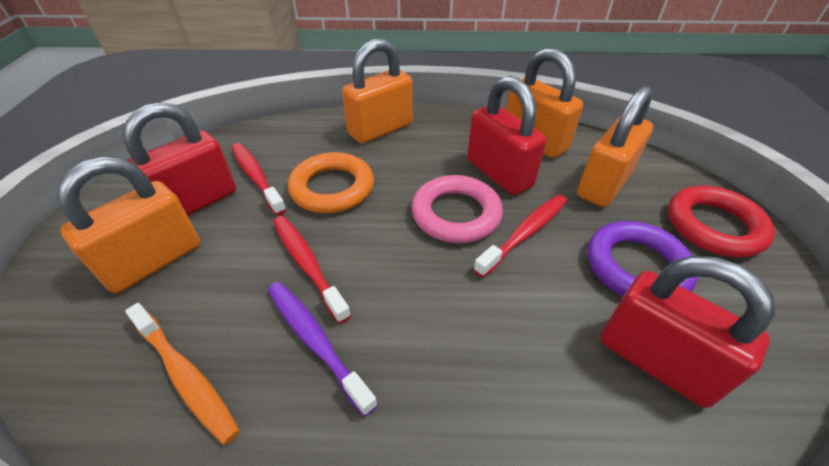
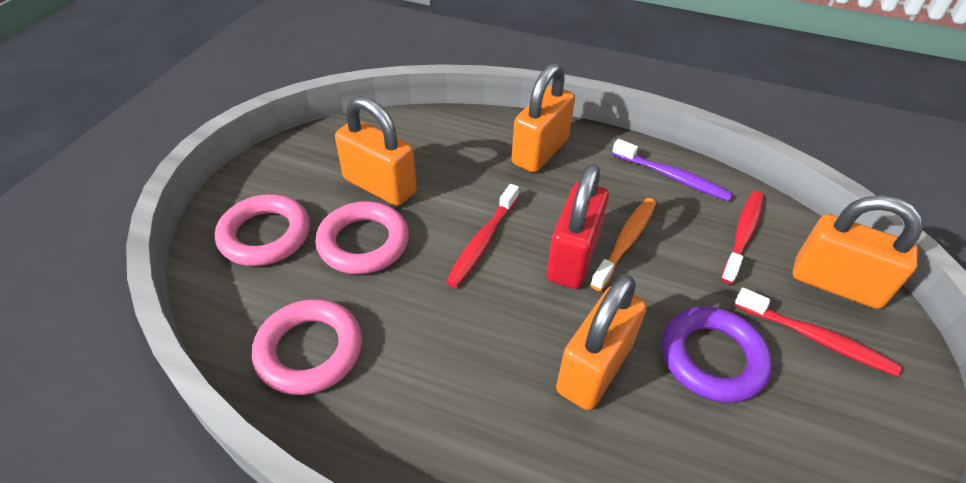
orange ring: 1 -> 0
pink ring: 1 -> 3
red padlock: 3 -> 1
red ring: 1 -> 0

